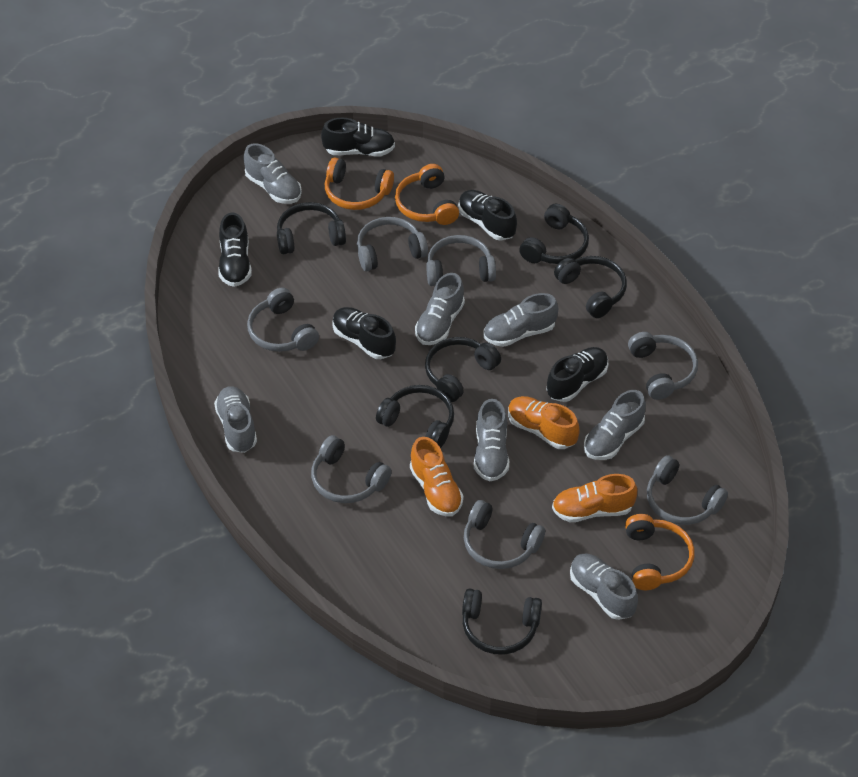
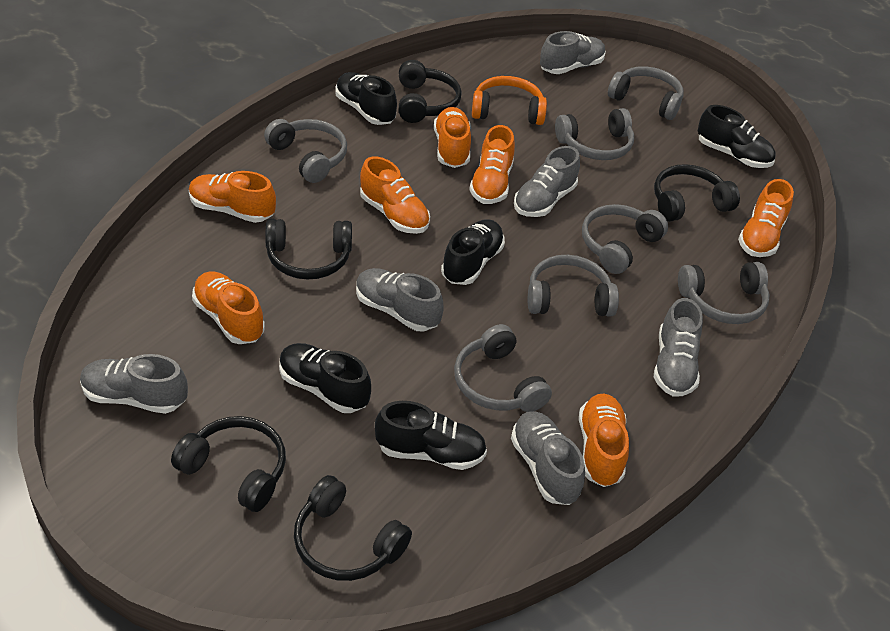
black headphones: 6 -> 5
grey shoe: 7 -> 6
orange headphones: 3 -> 1
orange shoe: 3 -> 7

